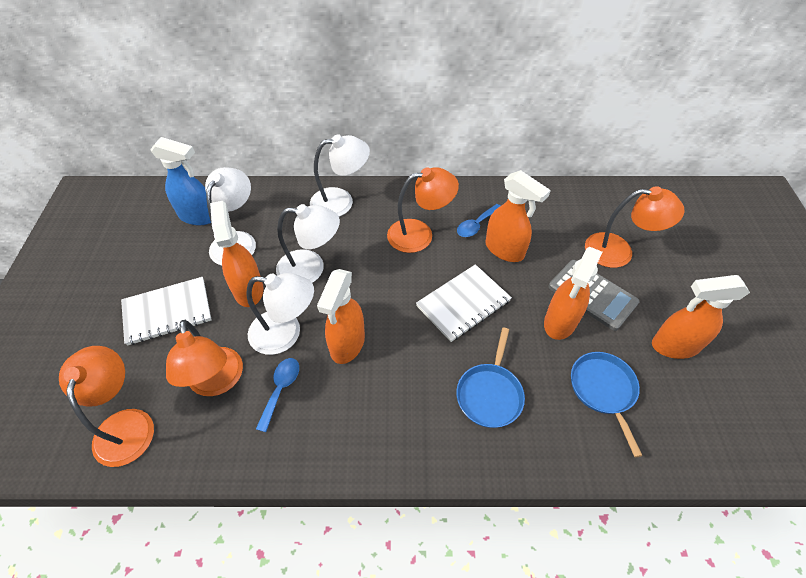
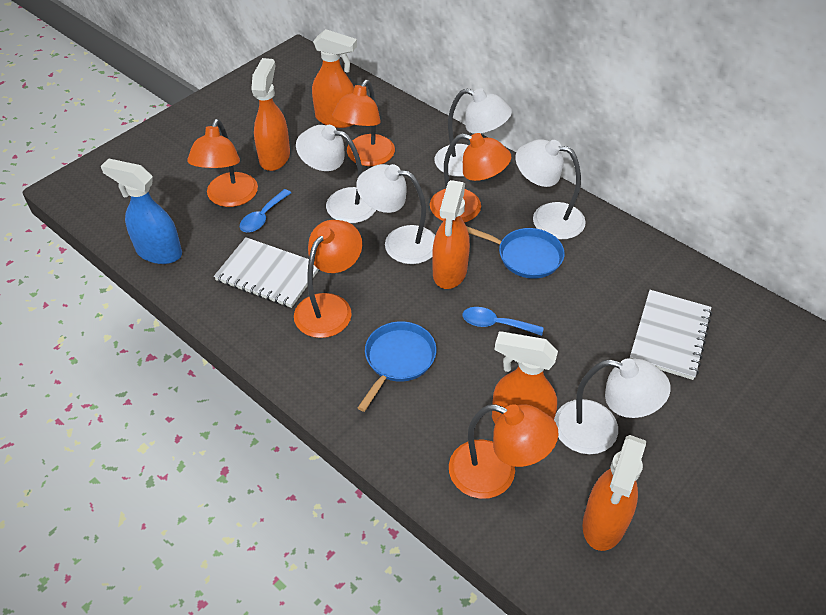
grey calculator: 1 -> 0
orange lamp: 4 -> 5
white lamp: 4 -> 5

